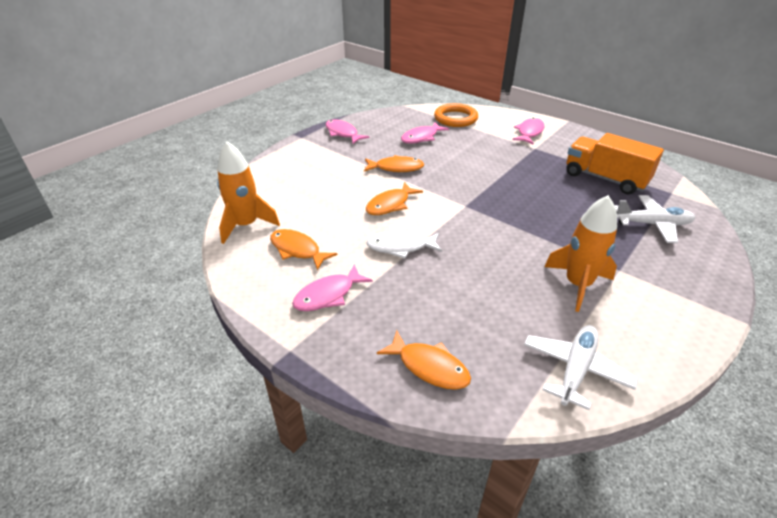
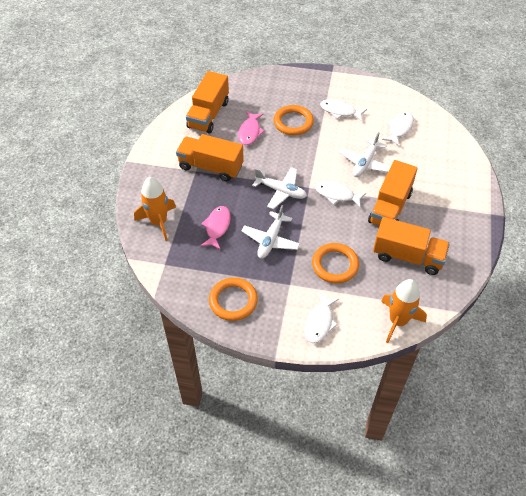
orange fish: 4 -> 0
orange ring: 1 -> 3
orange truck: 1 -> 4
pink fish: 4 -> 2
white fish: 1 -> 4
white plane: 2 -> 3

